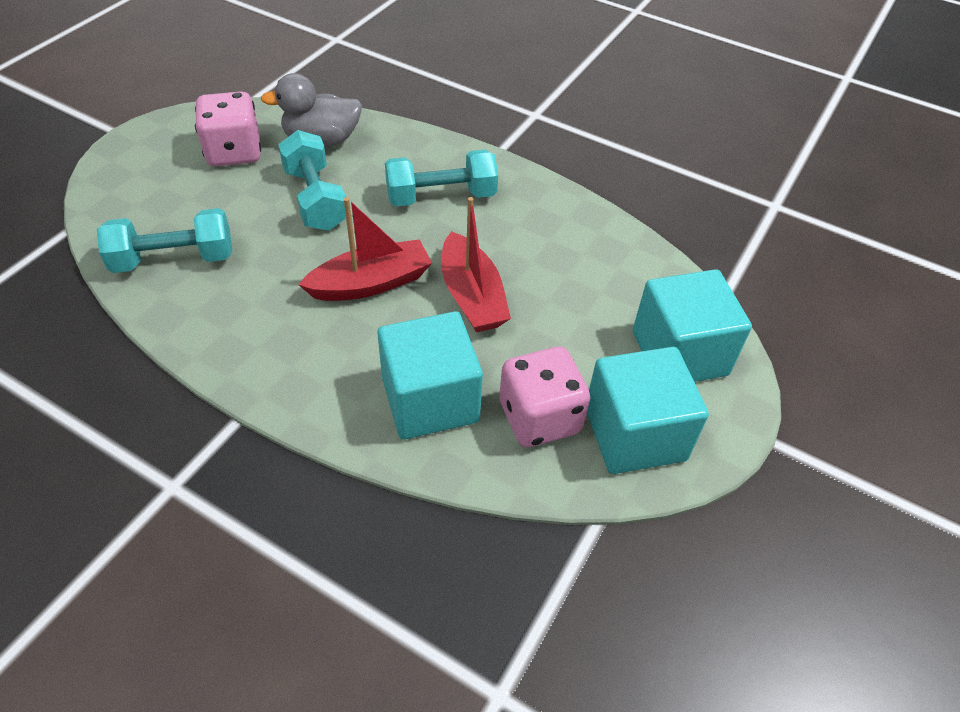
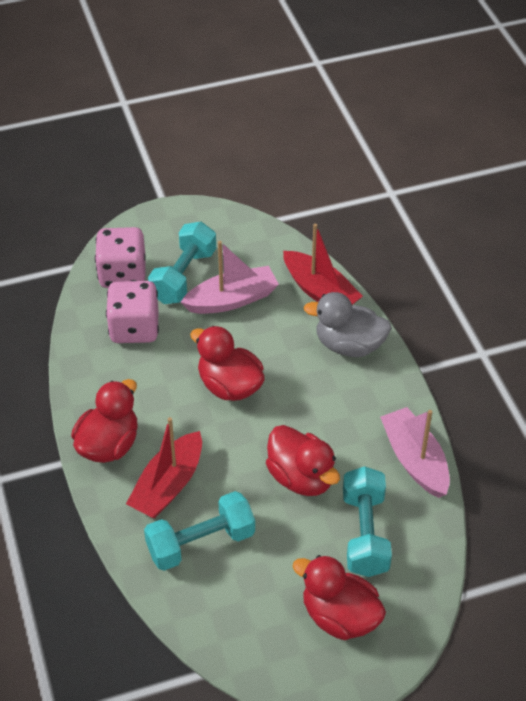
pink boat: 0 -> 2
red duck: 0 -> 4
turquoise cube: 3 -> 0

